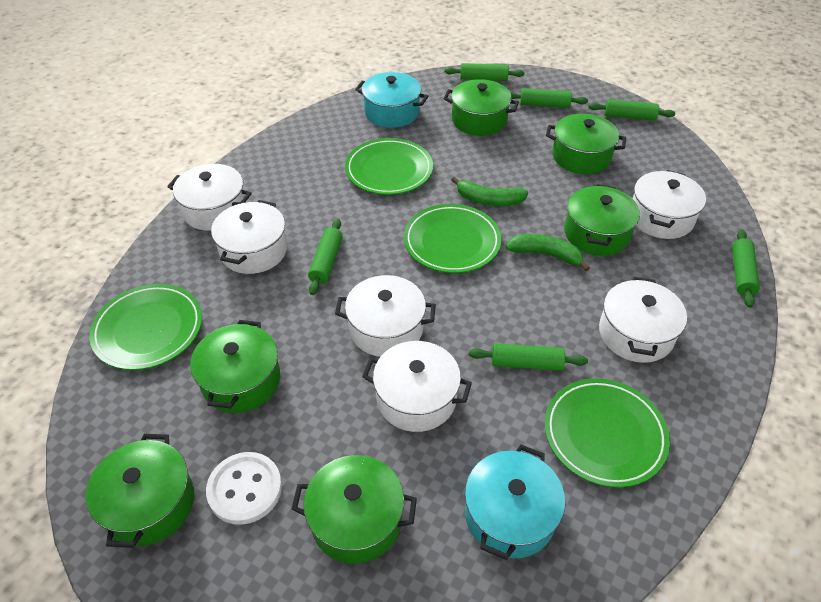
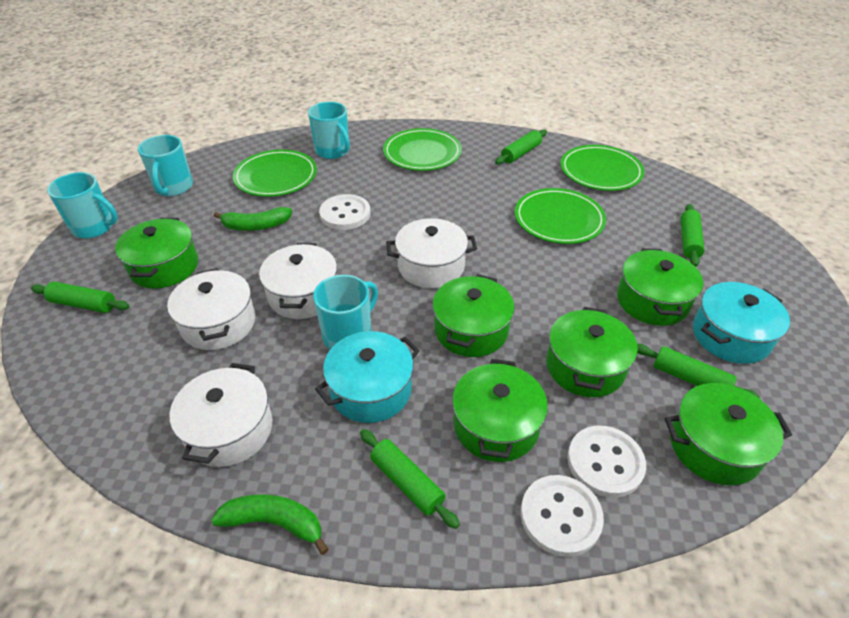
green rolling pin: 6 -> 5
turquoise mug: 0 -> 4
white button: 1 -> 3
white pot: 6 -> 4

